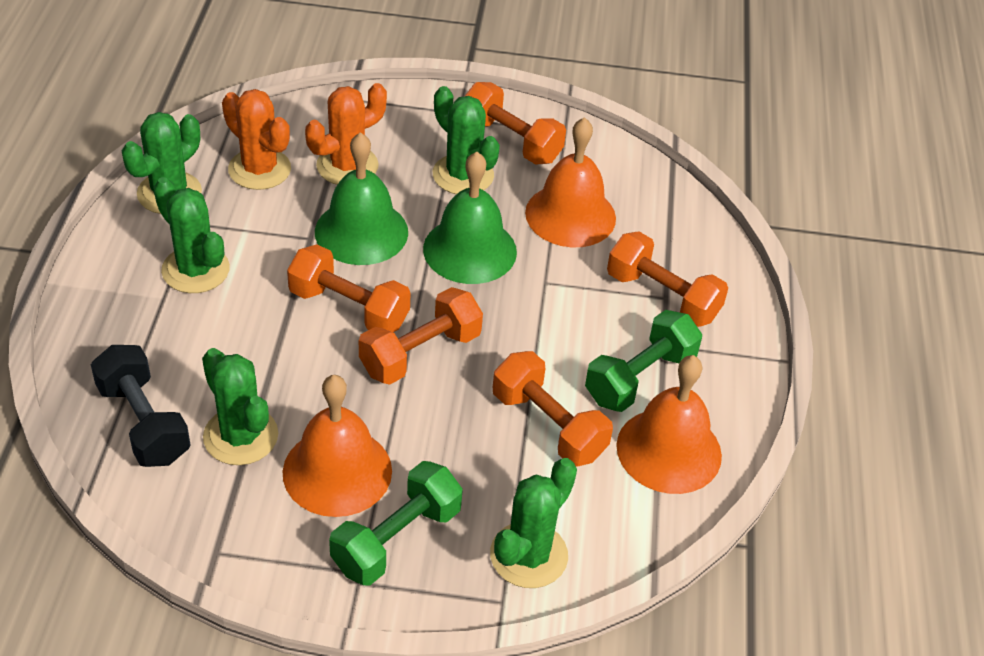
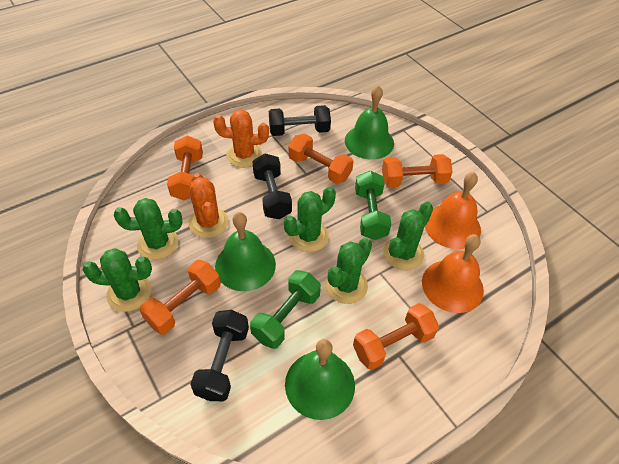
black dumbbell: 1 -> 3
green bell: 2 -> 3
orange bell: 3 -> 2

